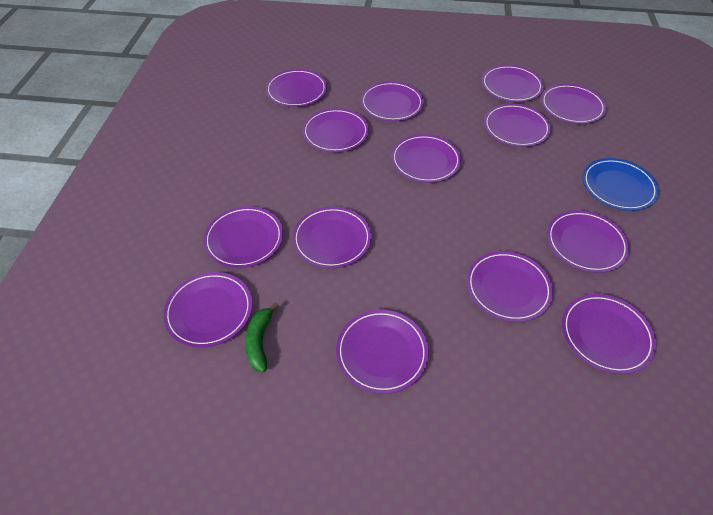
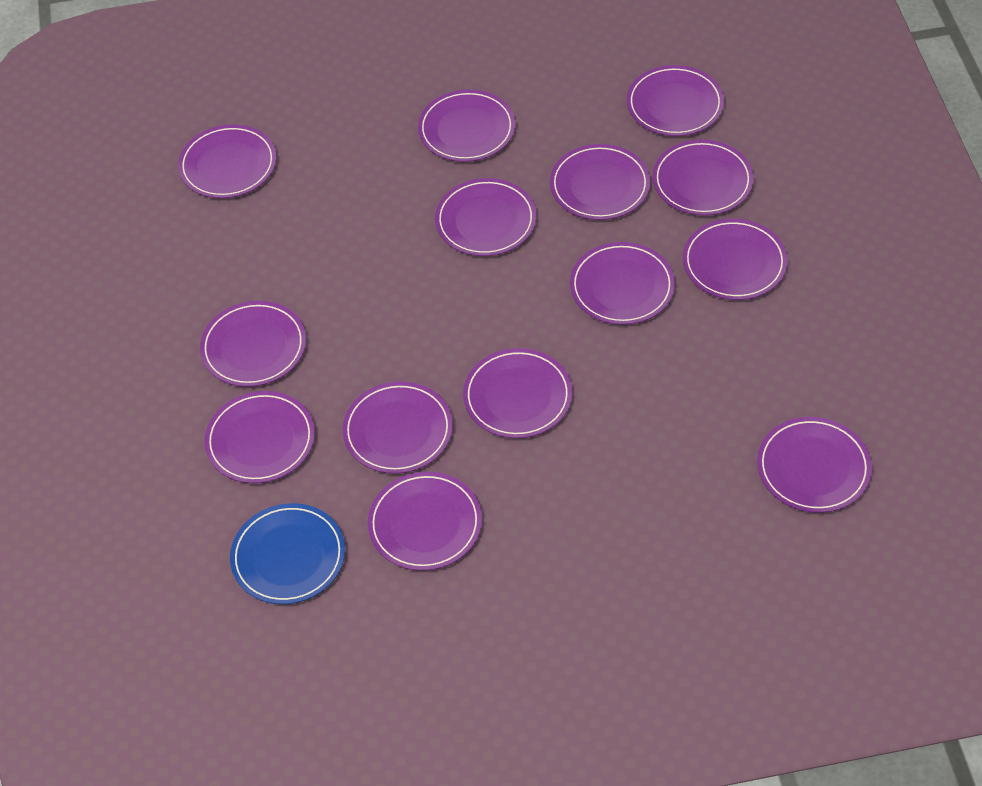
green banana: 1 -> 0

